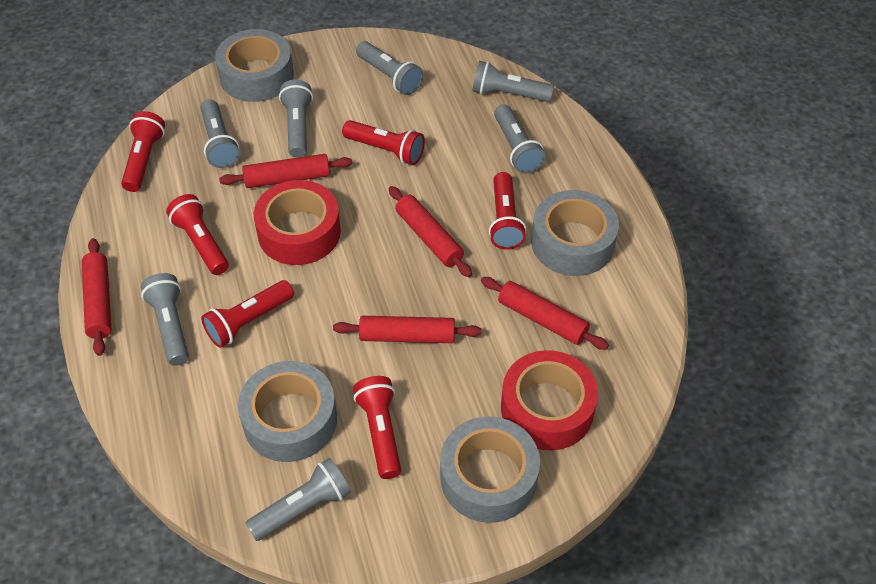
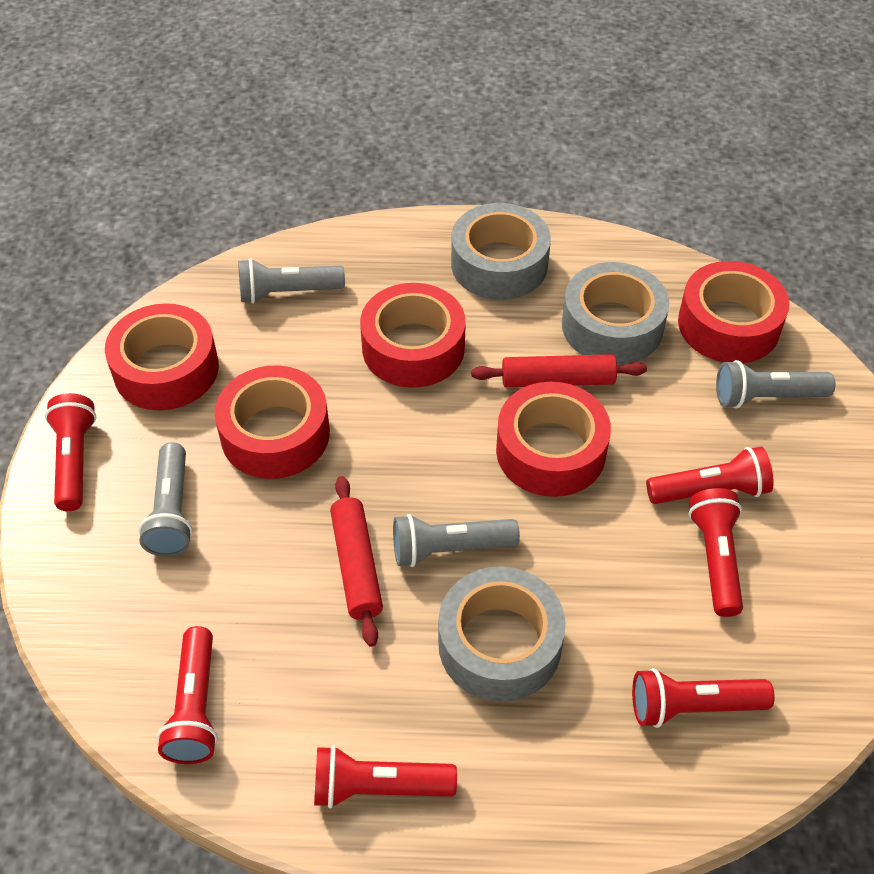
grey flashlight: 7 -> 4
grey tape: 4 -> 3
red rolling pin: 5 -> 2
red tape: 2 -> 5

